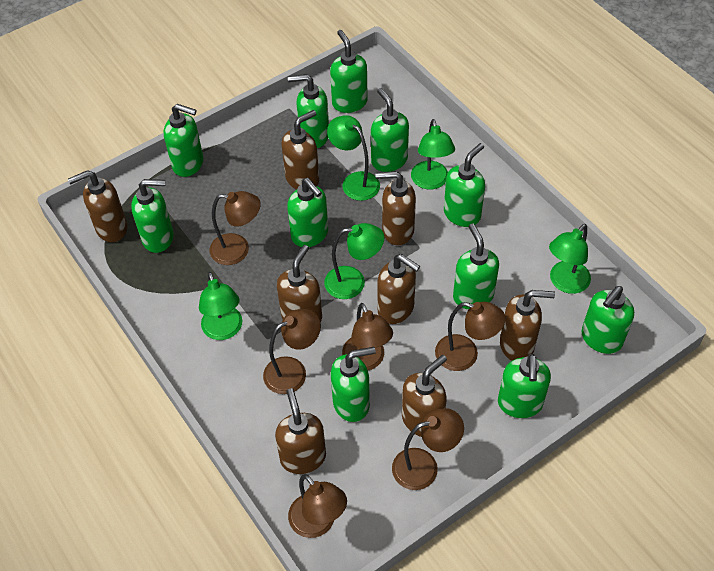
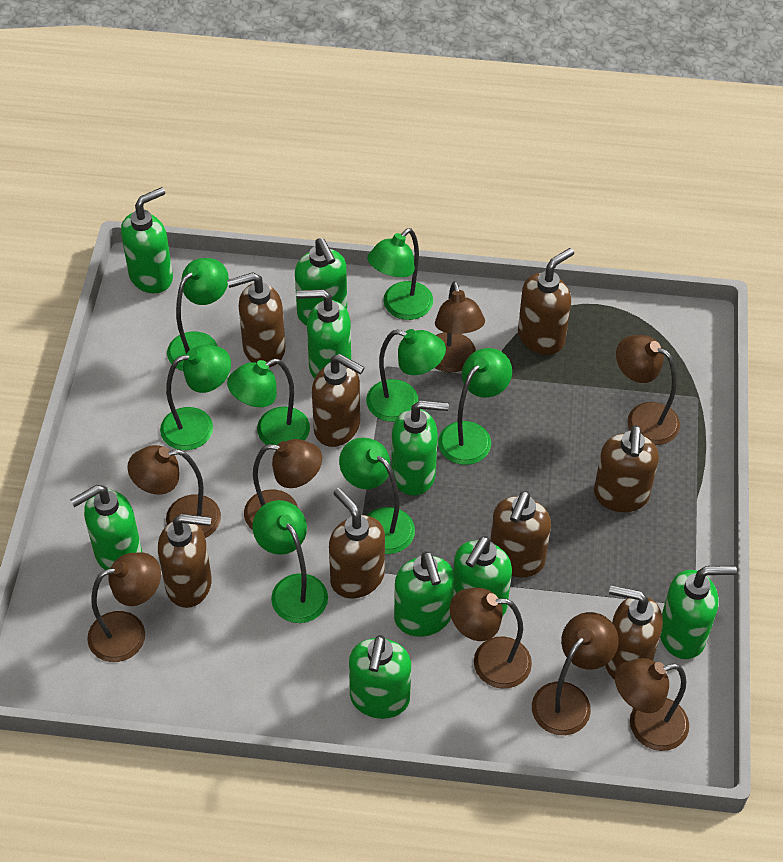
brown lamp: 6 -> 8
green lamp: 5 -> 8
green soap dispenser: 11 -> 9

